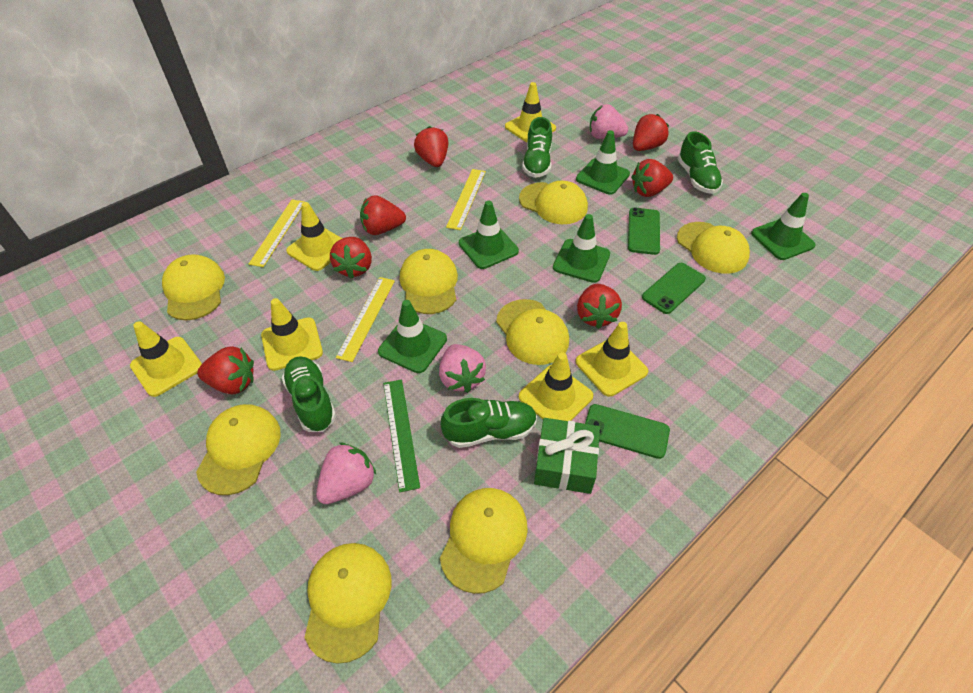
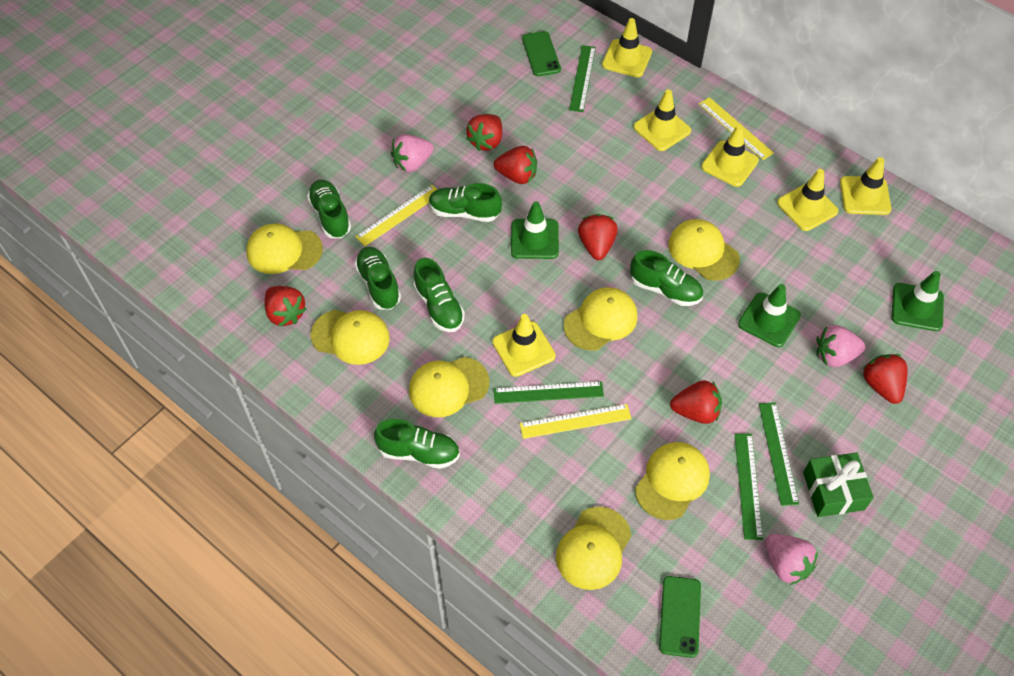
green phone: 3 -> 2
green ruler: 1 -> 4
green shoe: 4 -> 6
green traffic cone: 5 -> 3
red strawberry: 7 -> 6
yellow cap: 8 -> 7

